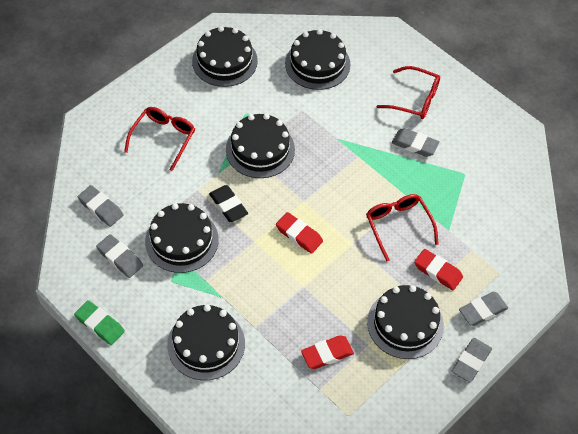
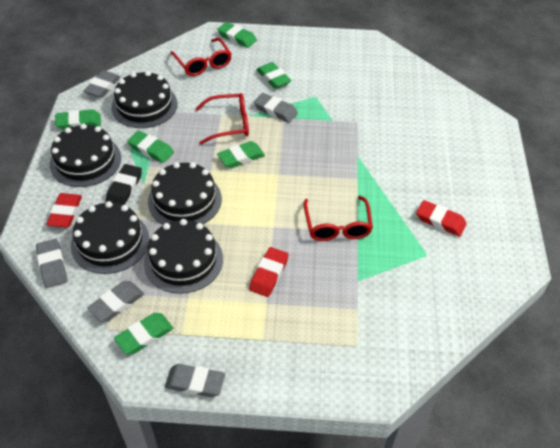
black cake: 6 -> 5
green eraser: 1 -> 6

